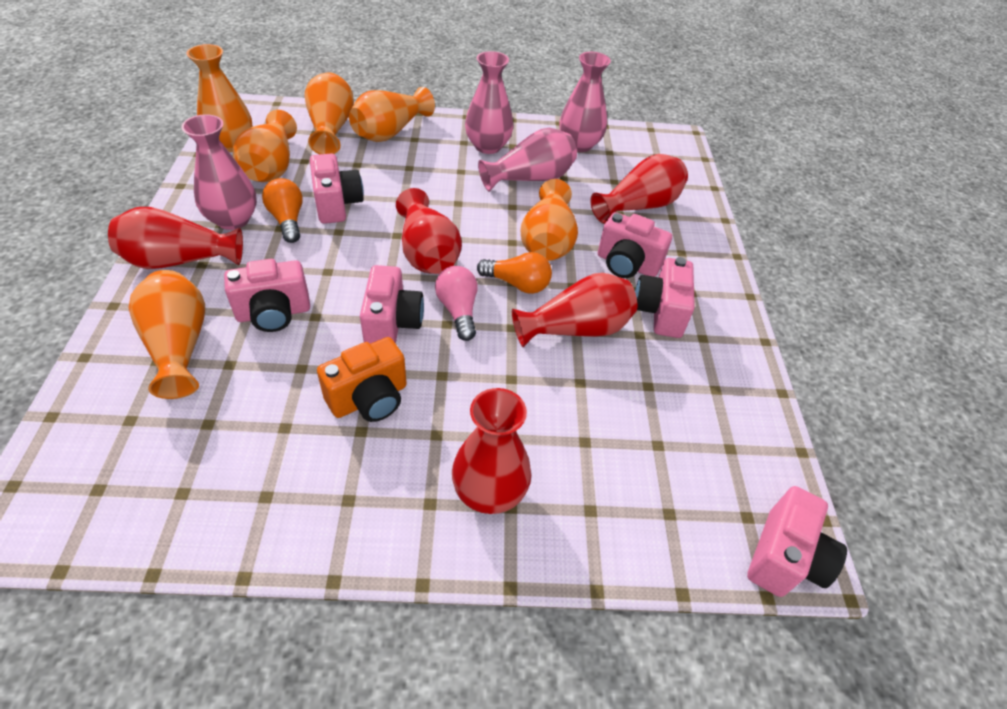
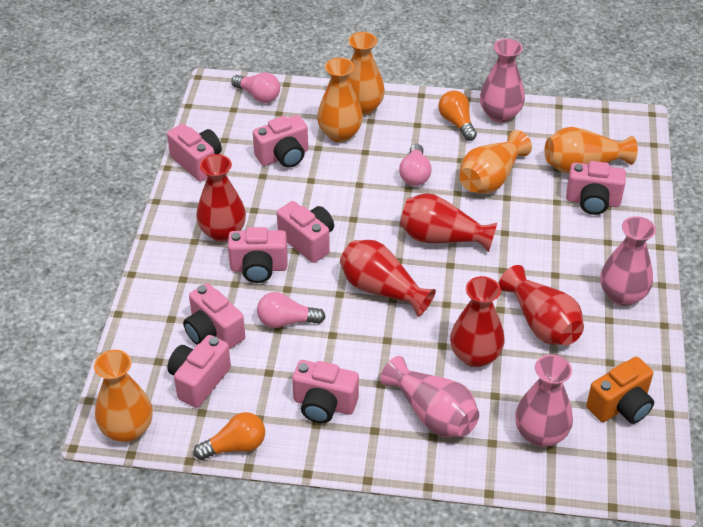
orange vase: 6 -> 5
pink camera: 6 -> 8
pink light bulb: 1 -> 3

